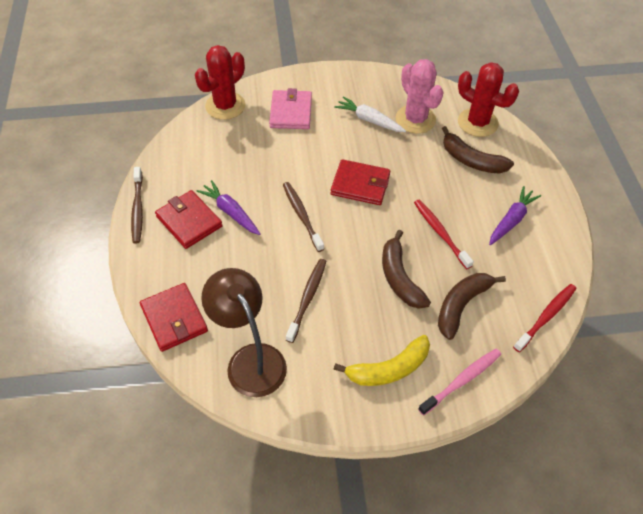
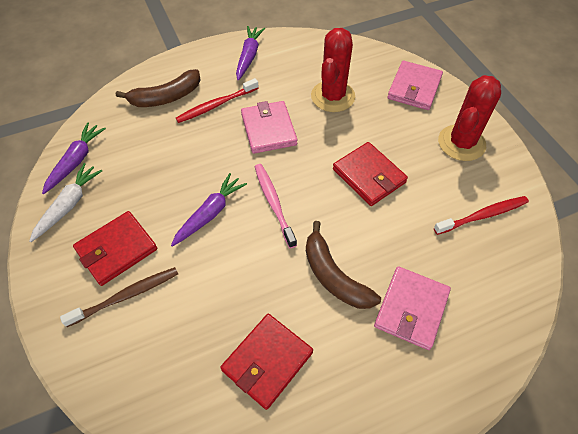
brown banana: 3 -> 2
brown lamp: 1 -> 0
brown toothbrush: 3 -> 1
pink cactus: 1 -> 0
pink wallet: 1 -> 3
purple carrot: 2 -> 3
yellow banana: 1 -> 0

